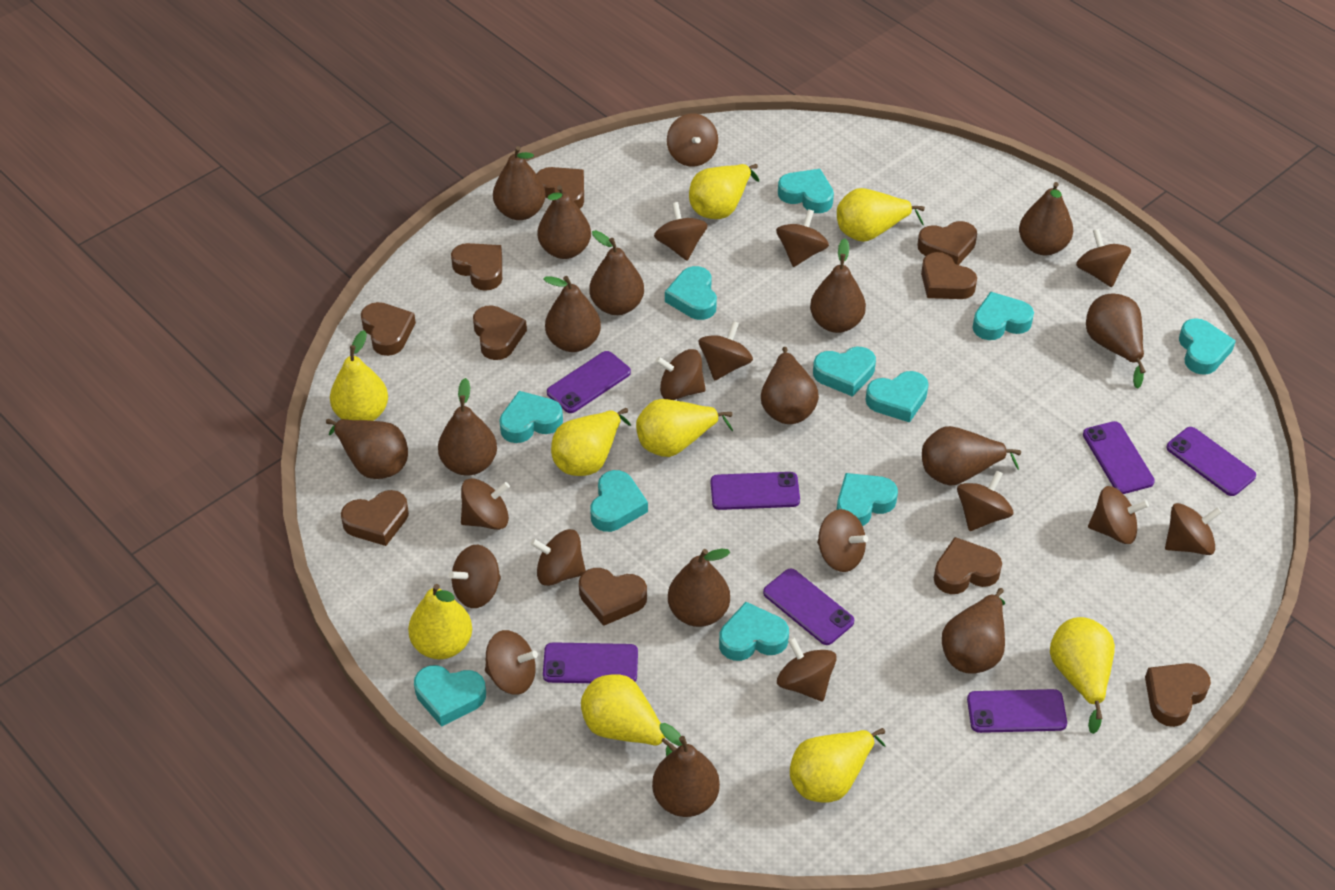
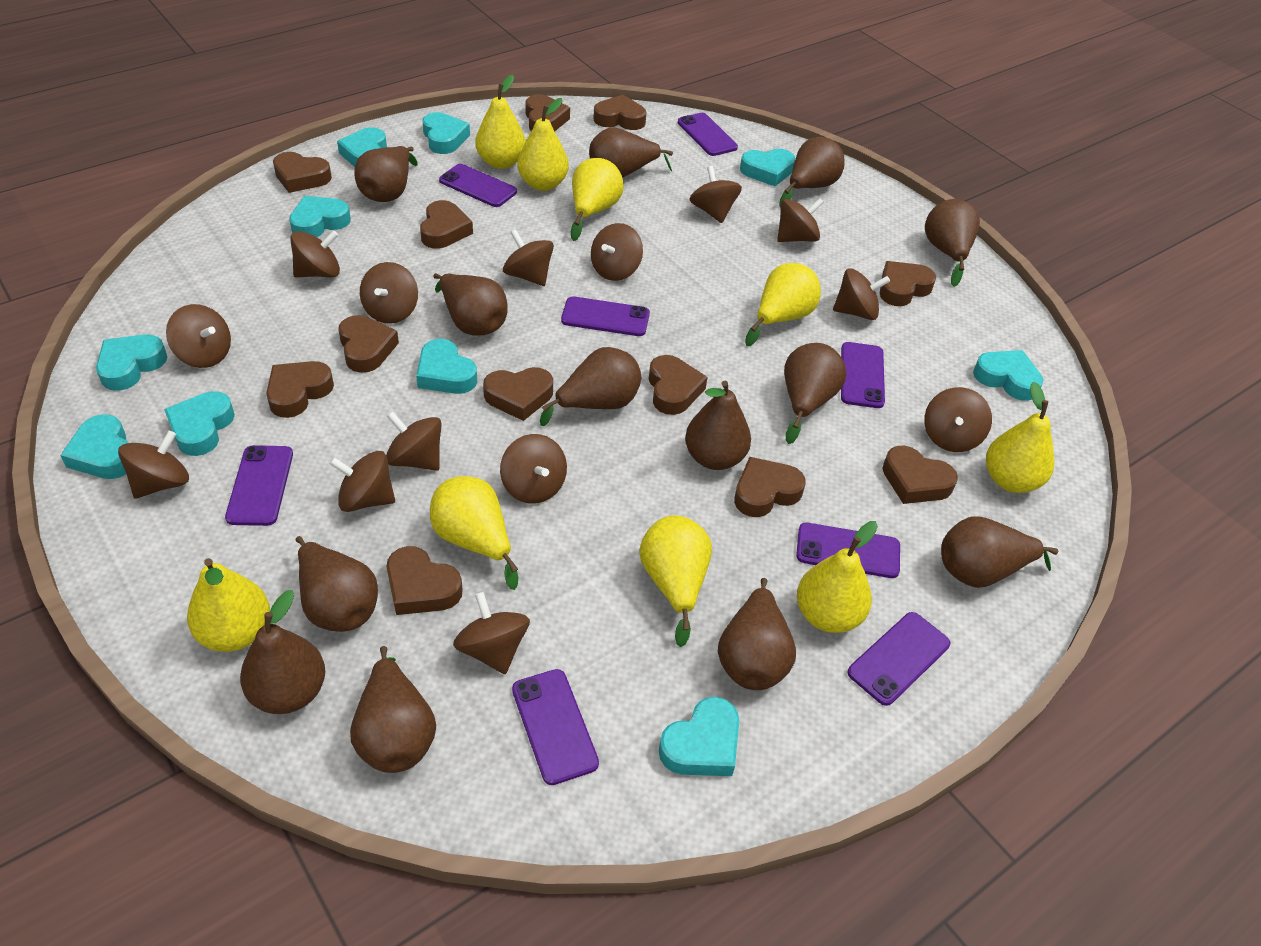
brown heart: 10 -> 12
brown pear: 14 -> 13
brown spinning top: 15 -> 14
purple phone: 7 -> 8
turquoise heart: 11 -> 10

